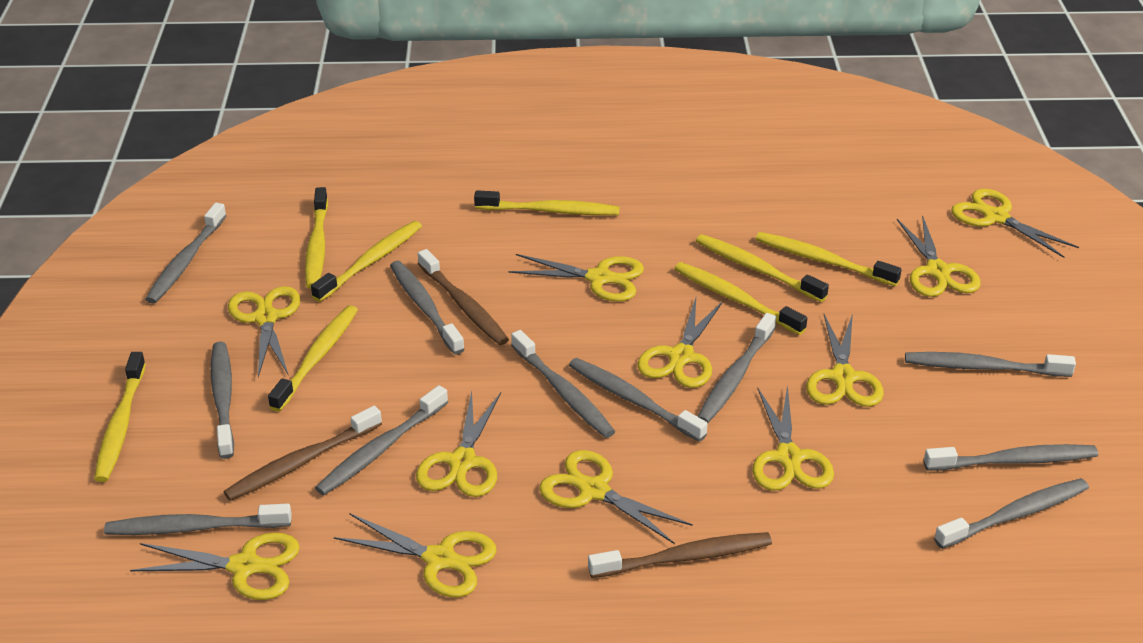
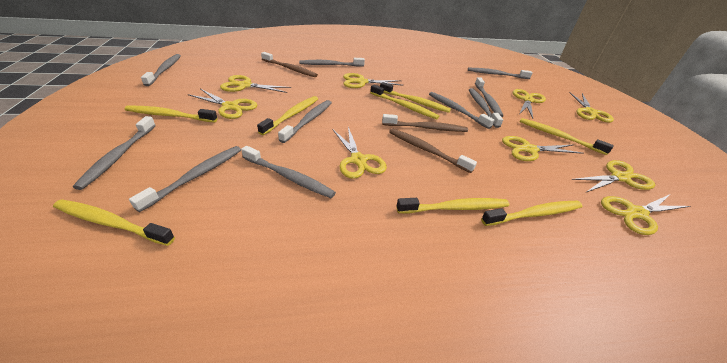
grey toothbrush: 11 -> 10
yellow scissors: 11 -> 9

